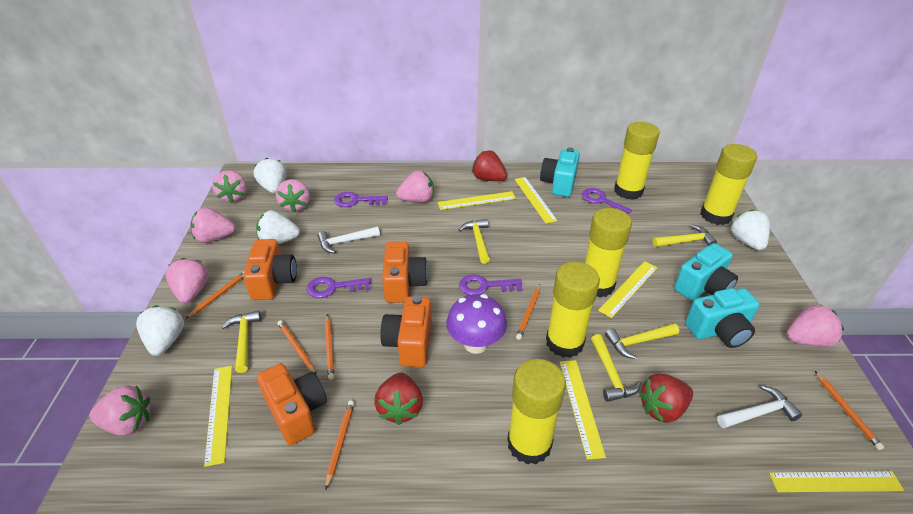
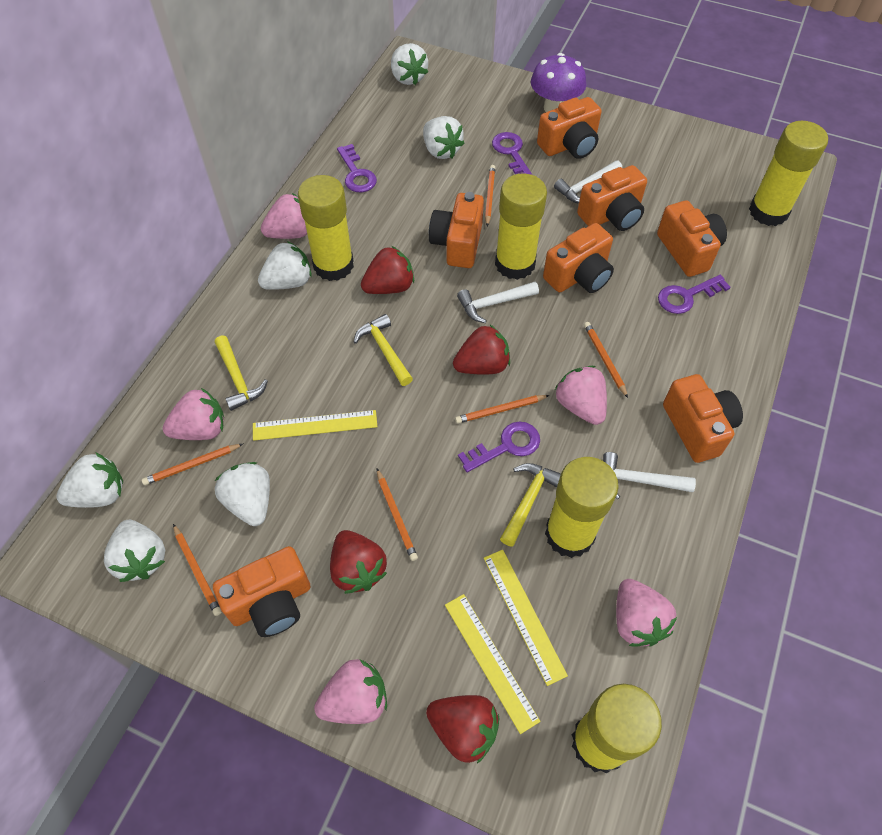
orange camera: 4 -> 7
pink strawberry: 7 -> 5
red strawberry: 3 -> 4
turquoise camera: 3 -> 0
white hammer: 2 -> 3
white strawberry: 4 -> 6
yellow hammer: 5 -> 3
yellow ruler: 6 -> 3

